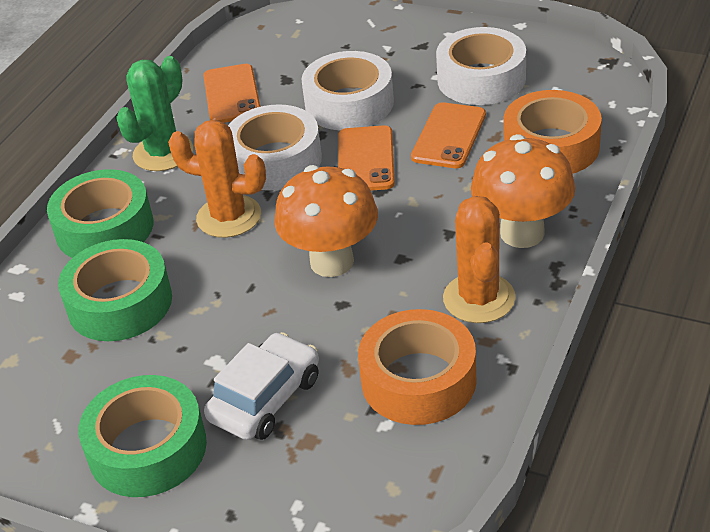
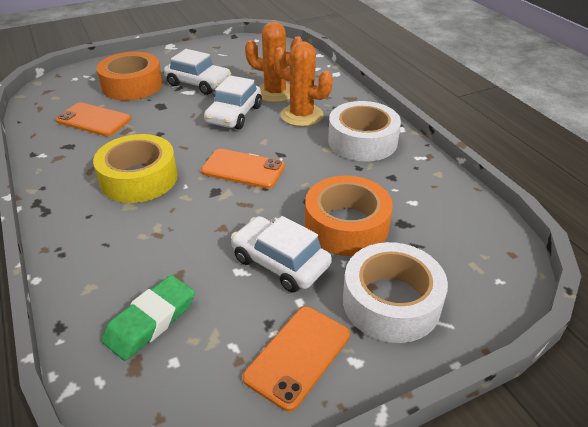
green cactus: 1 -> 0
green eraser: 0 -> 1
green tape: 3 -> 0
orange mushroom: 2 -> 0
white car: 1 -> 3
white tape: 3 -> 2
yellow tape: 0 -> 1

